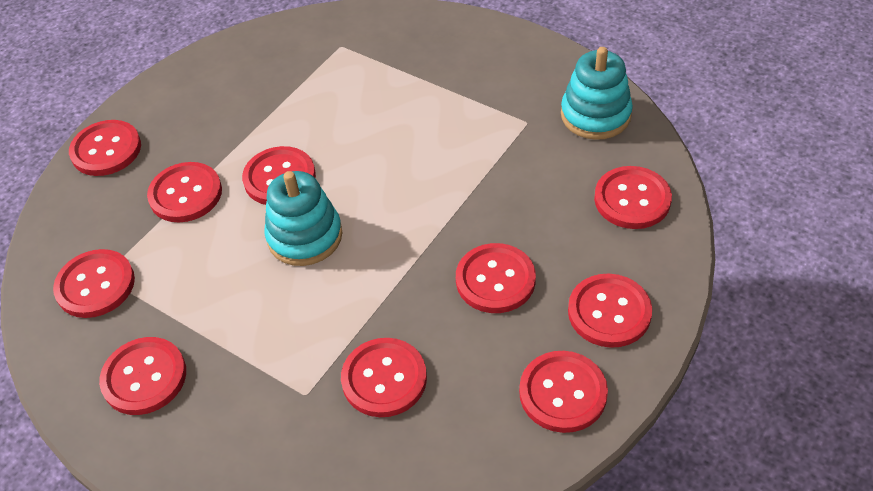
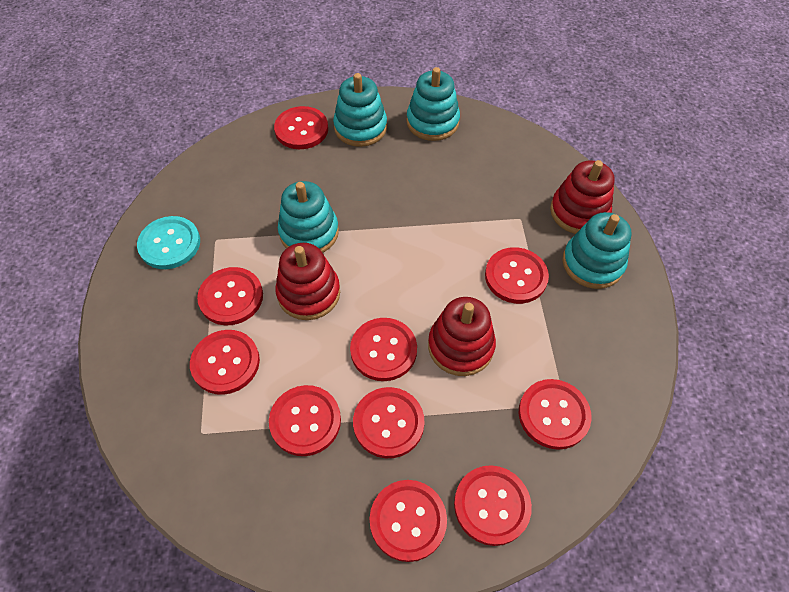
red stacking toy: 0 -> 3
turquoise button: 0 -> 1
turquoise stacking toy: 2 -> 4

